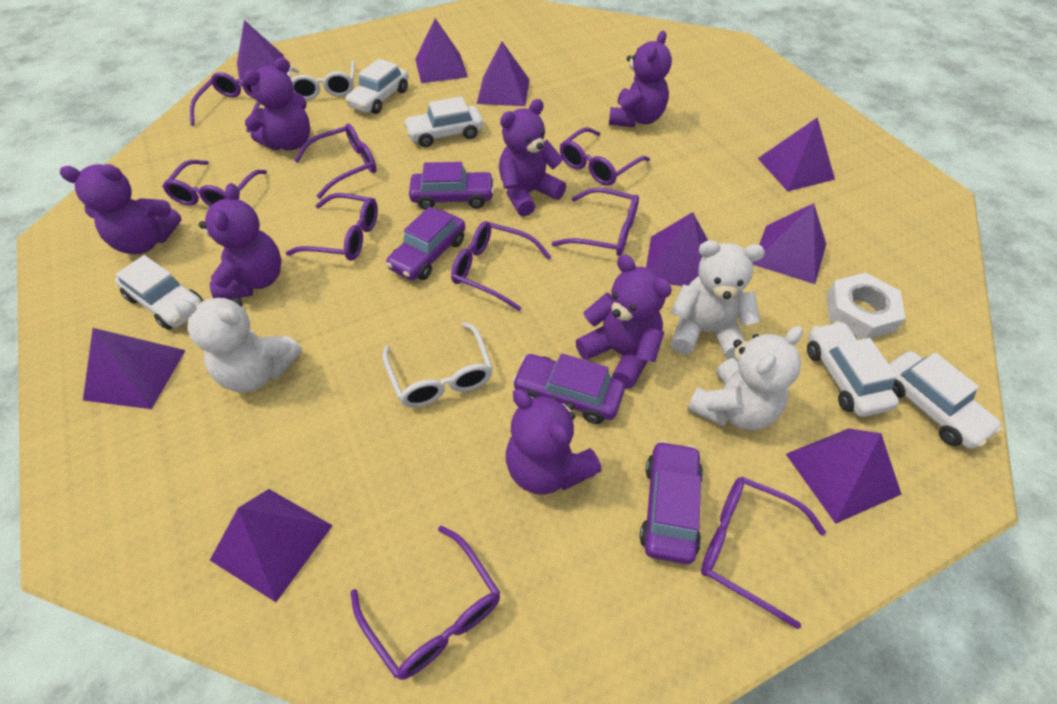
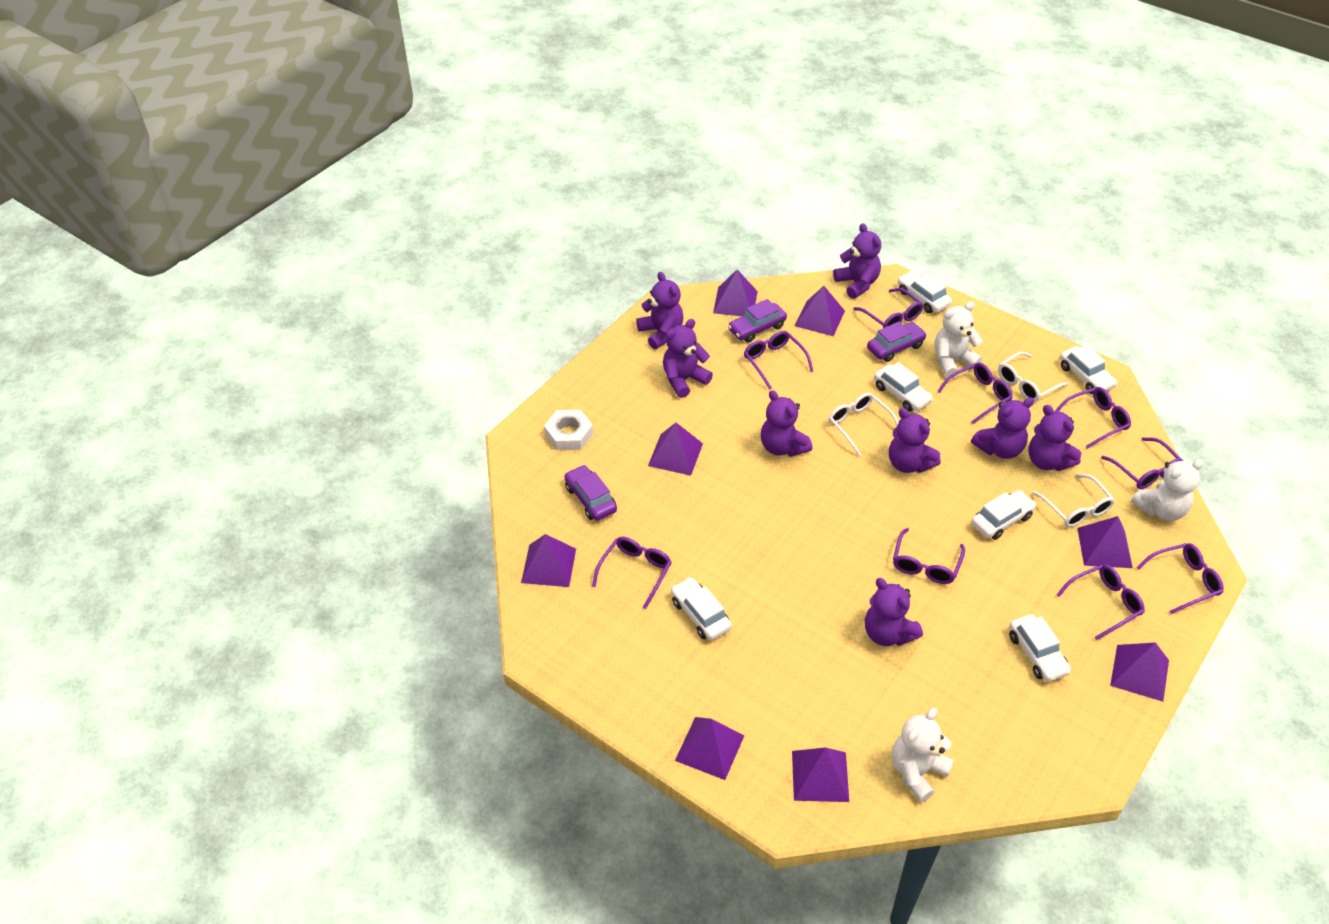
purple car: 4 -> 3
purple pyramid: 9 -> 8
purple teddy bear: 7 -> 8
white car: 5 -> 6
white glasses: 2 -> 3

